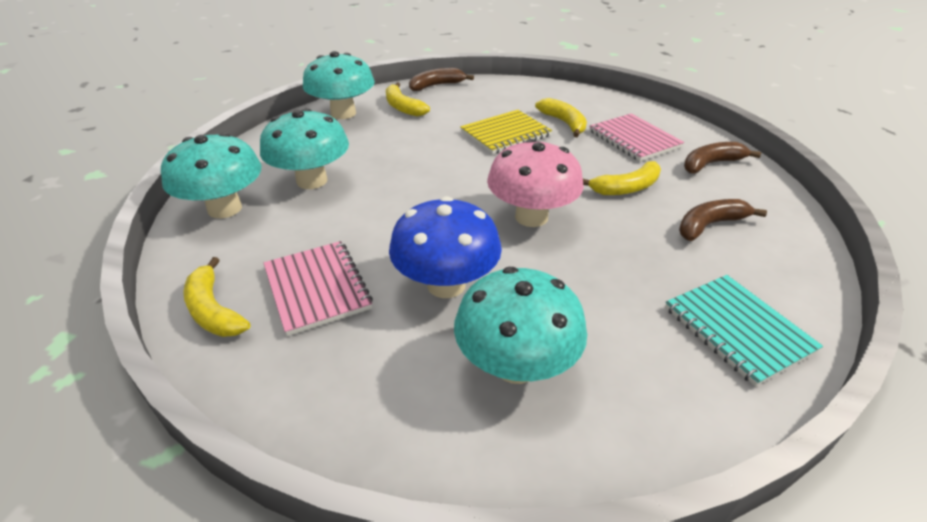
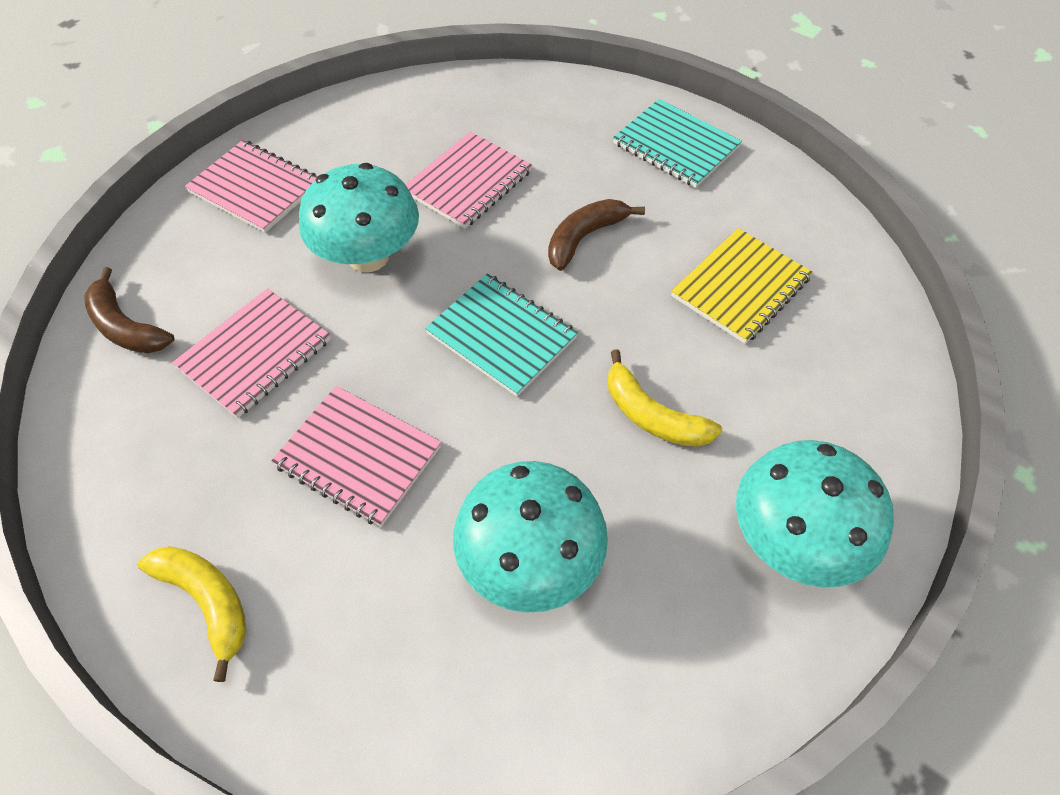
blue mushroom: 1 -> 0
brown banana: 3 -> 2
pink mushroom: 1 -> 0
pink notebook: 2 -> 4
turquoise mushroom: 4 -> 3
turquoise notebook: 1 -> 2
yellow banana: 4 -> 2

